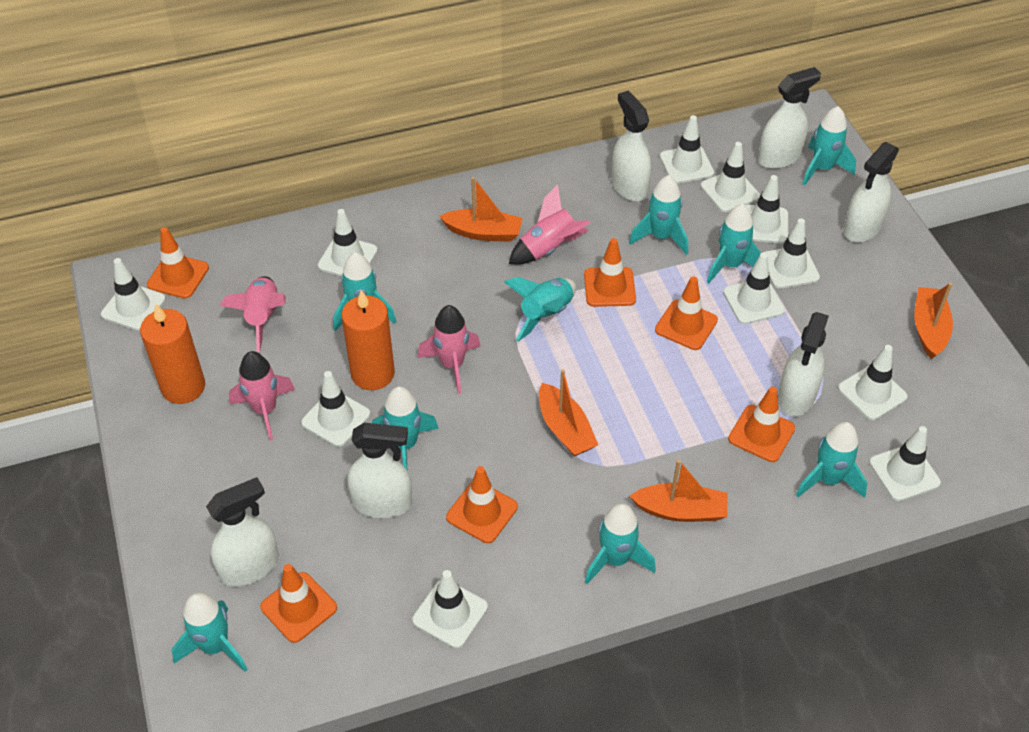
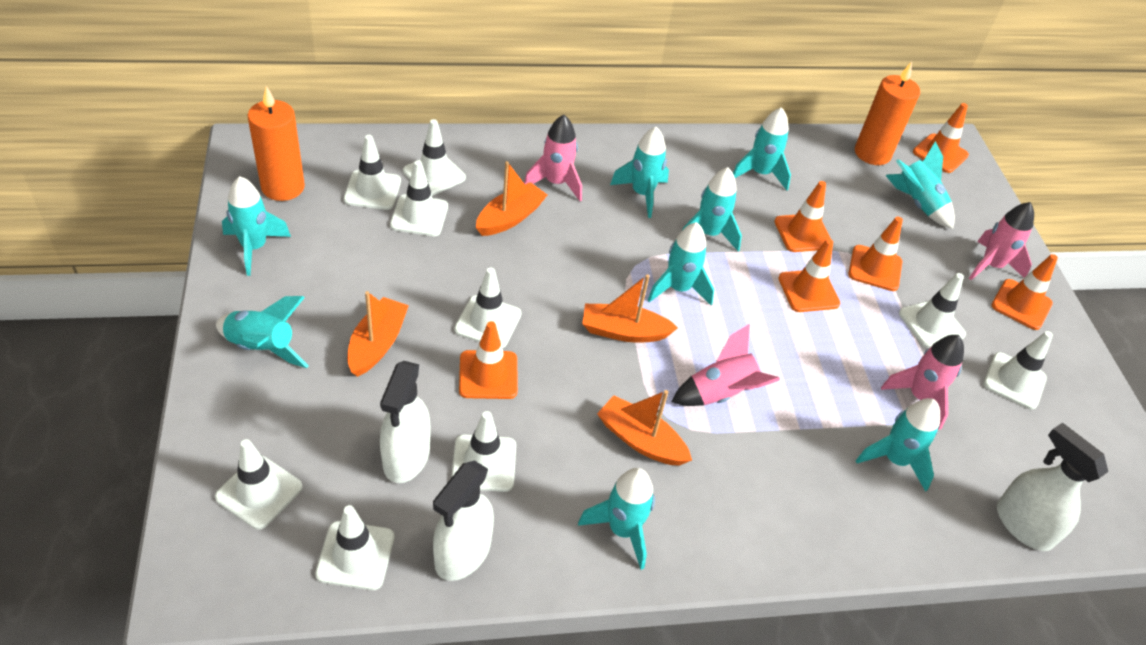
white spray bottle: 6 -> 3
white traffic cone: 11 -> 9

